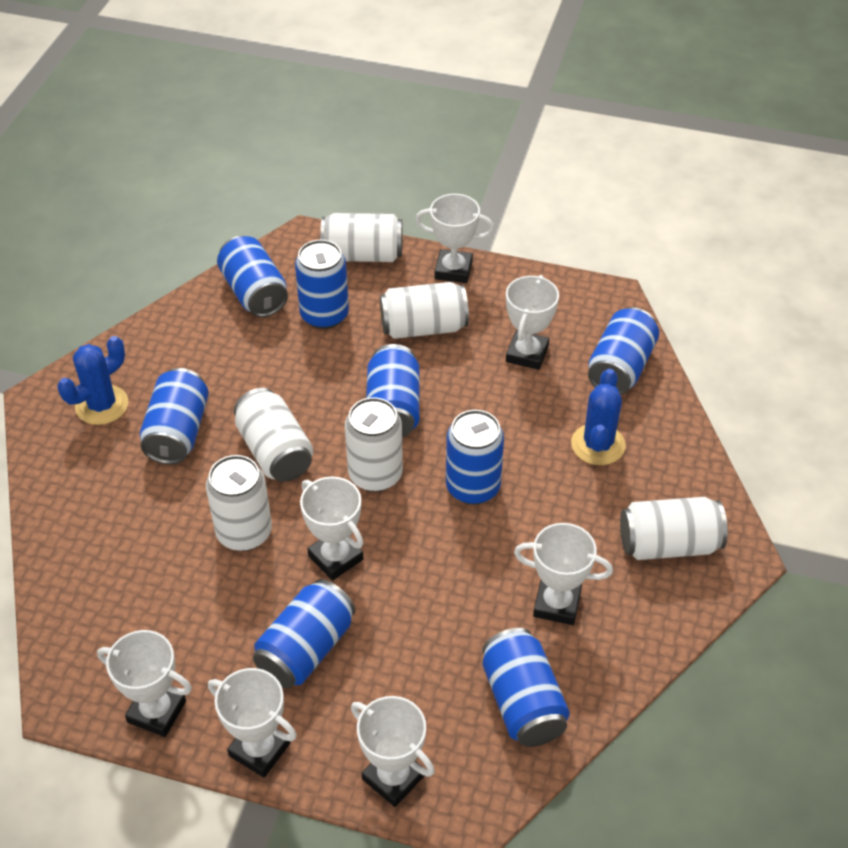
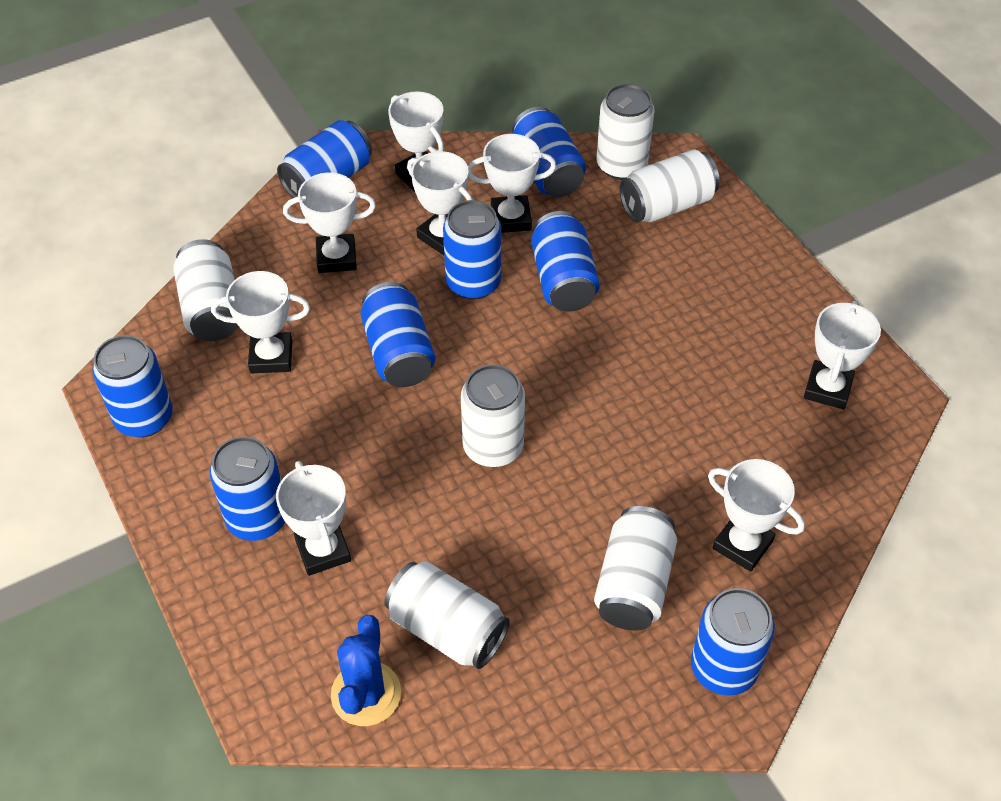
blue cactus: 2 -> 1
white trophy: 7 -> 8

